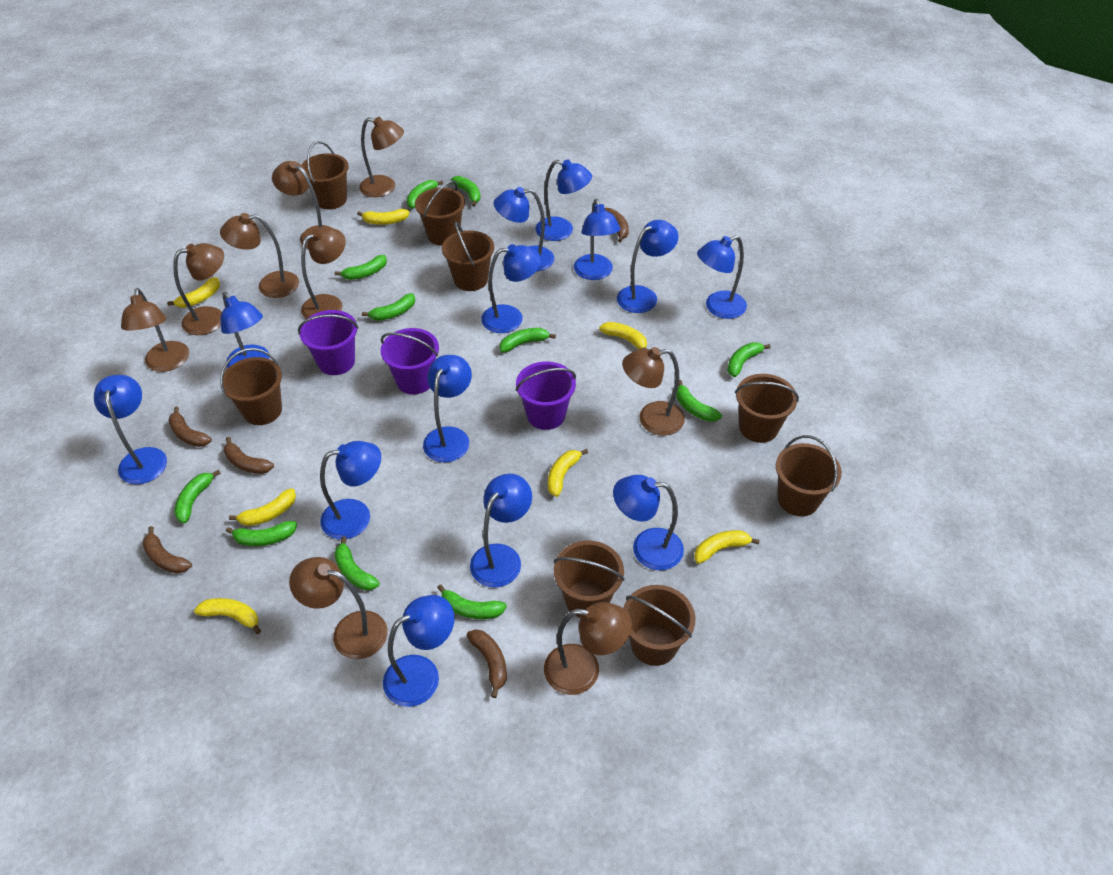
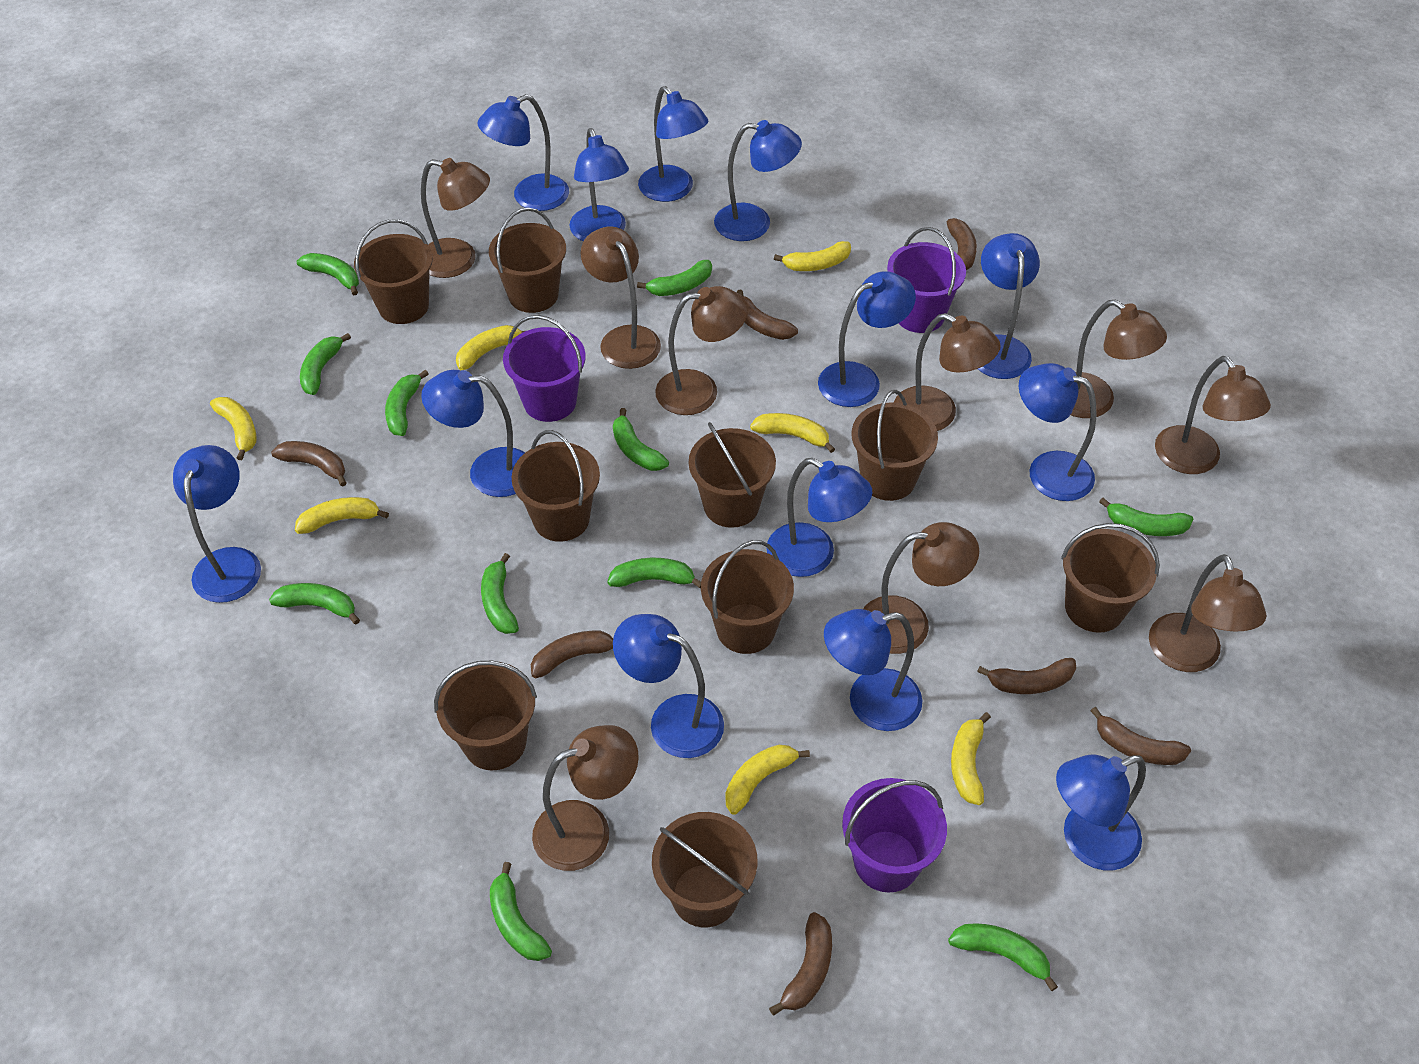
brown banana: 5 -> 7
brown bucket: 8 -> 9

